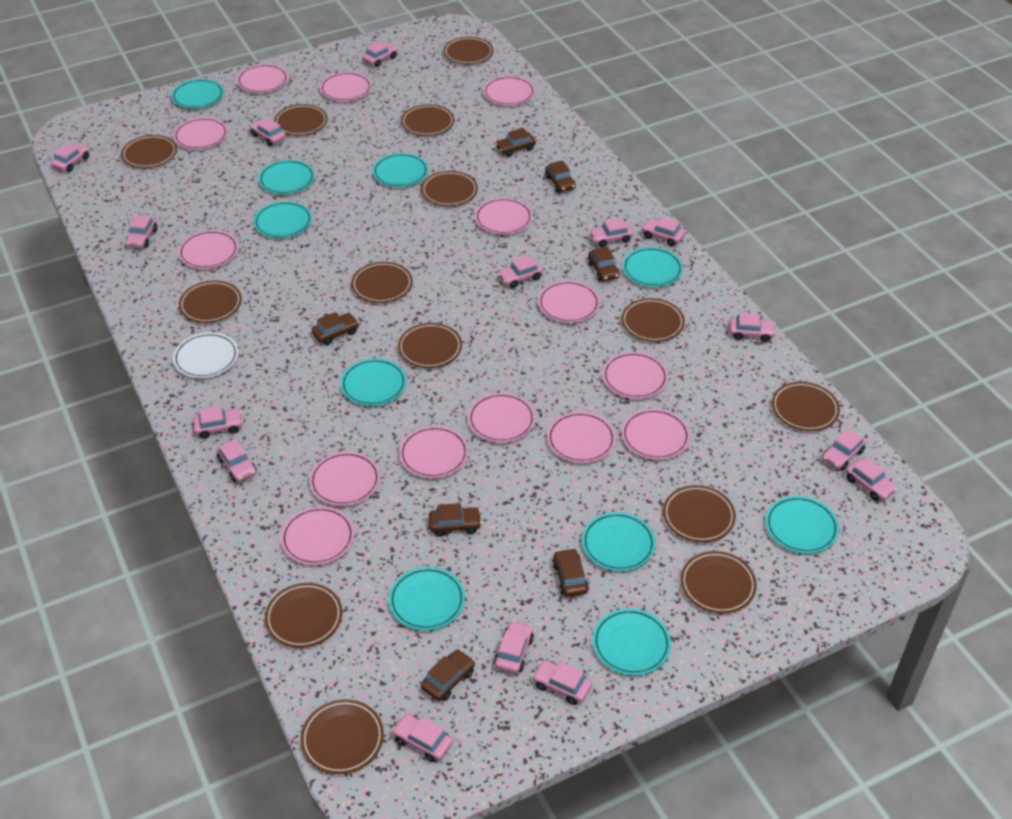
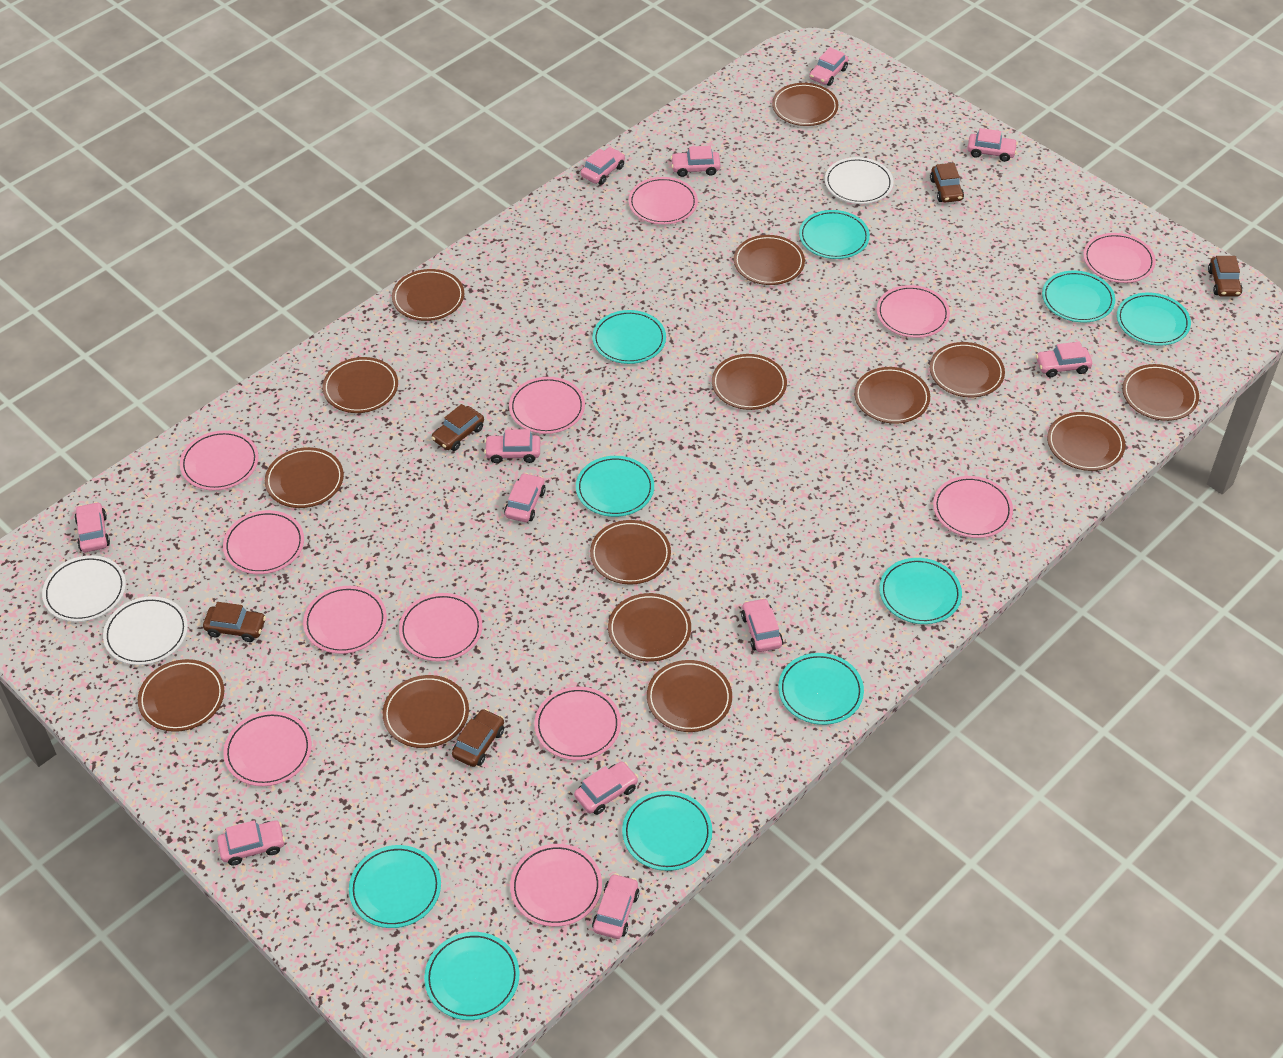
brown car: 7 -> 5
brown plate: 14 -> 15
pink car: 15 -> 12
pink plate: 14 -> 12
white plate: 1 -> 3

